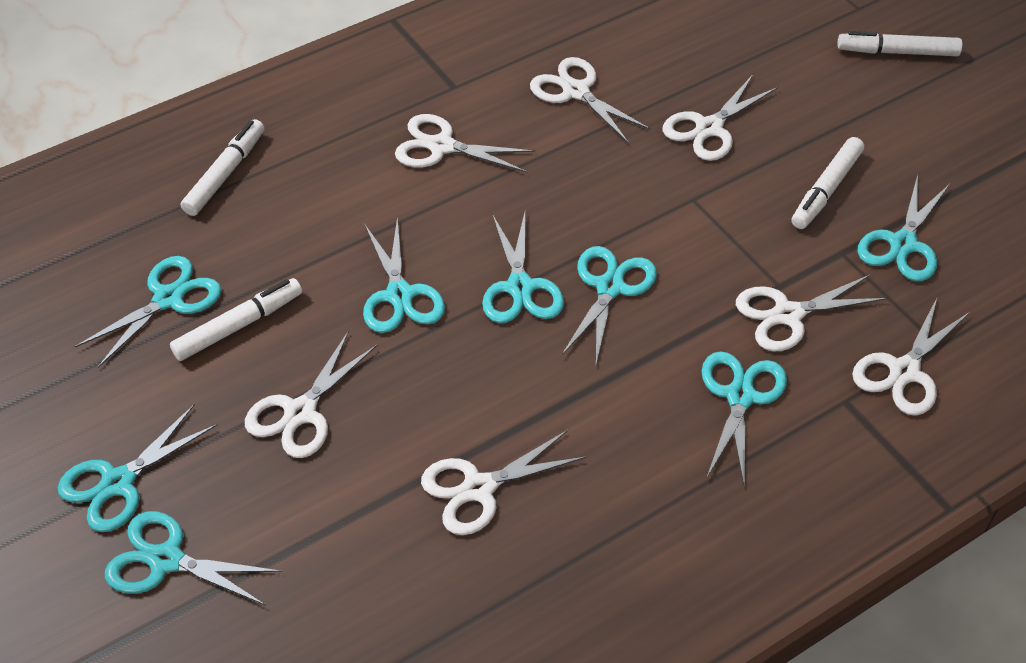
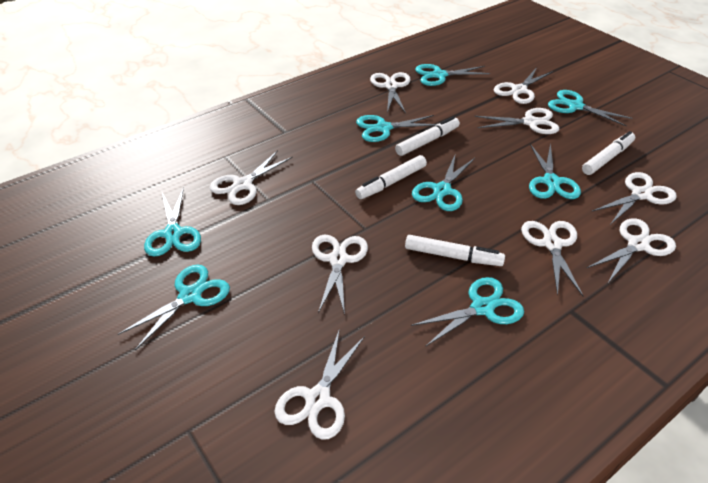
white scissors: 7 -> 9

